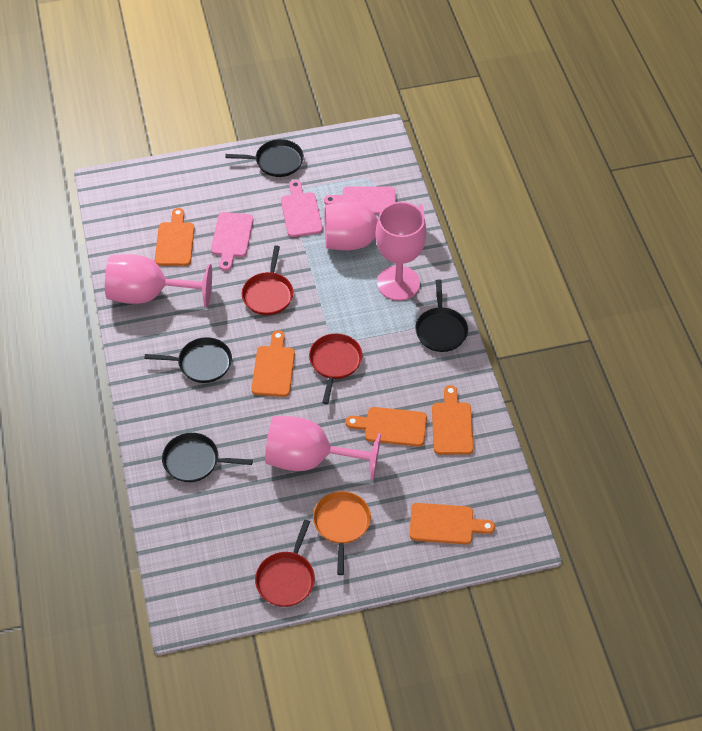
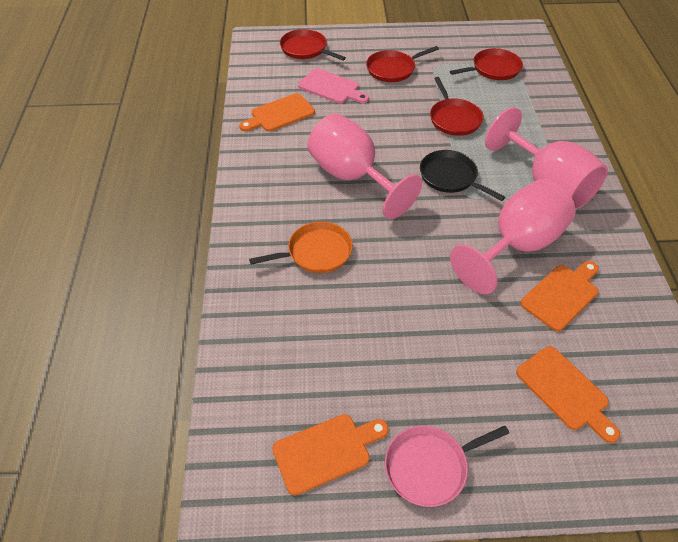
black pan: 4 -> 1
orange cutting board: 5 -> 4
pink cutting board: 3 -> 1
pink goblet: 4 -> 3
pink pan: 0 -> 1
red pan: 3 -> 4

